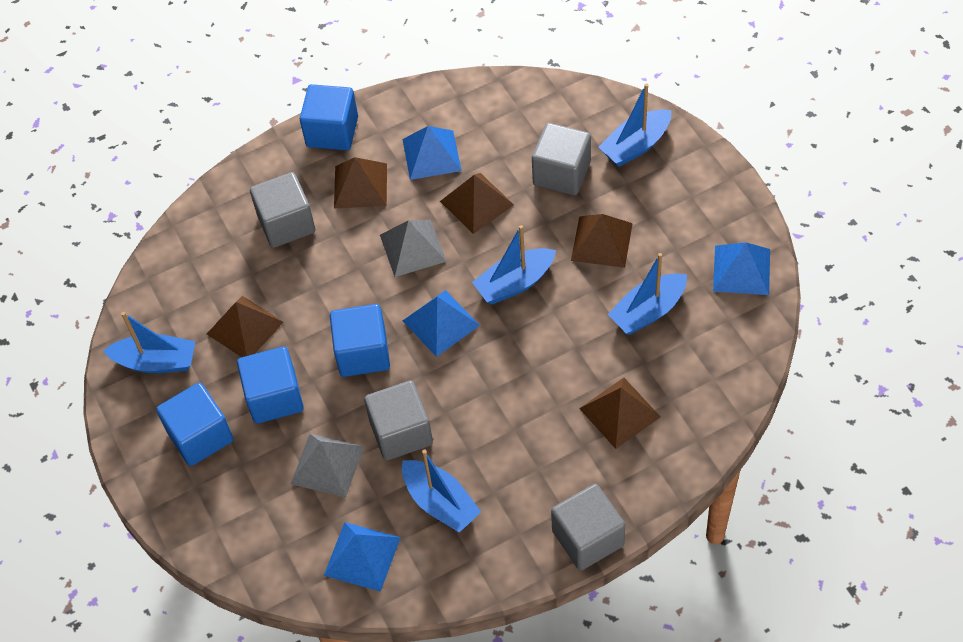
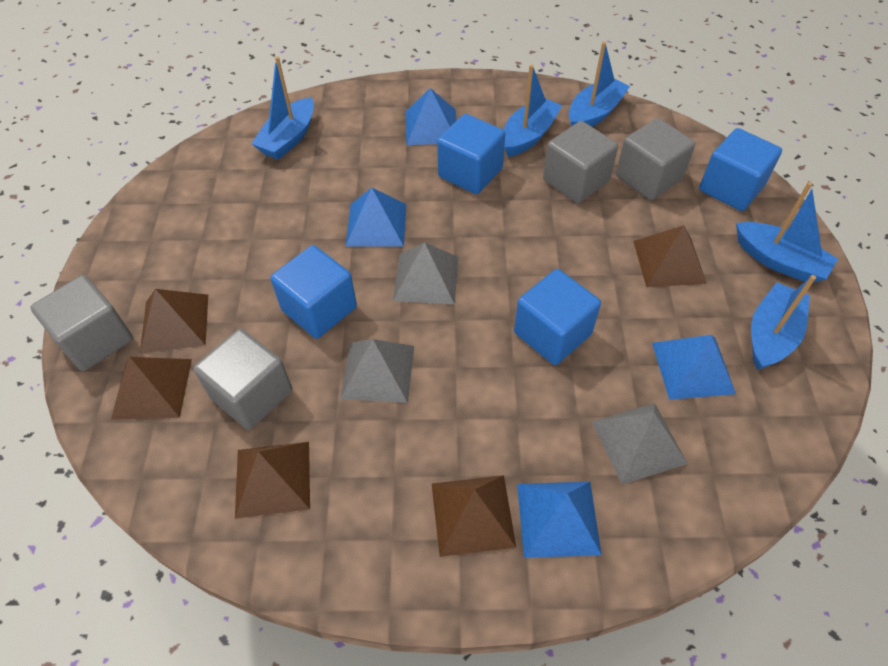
grey pyramid: 2 -> 3

